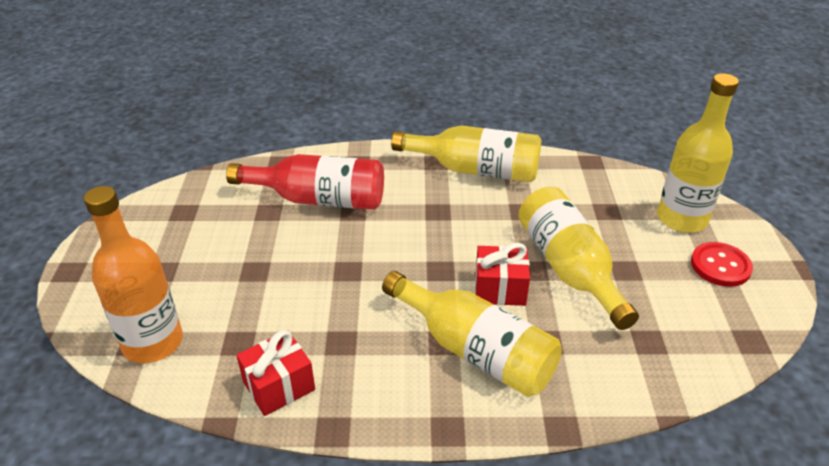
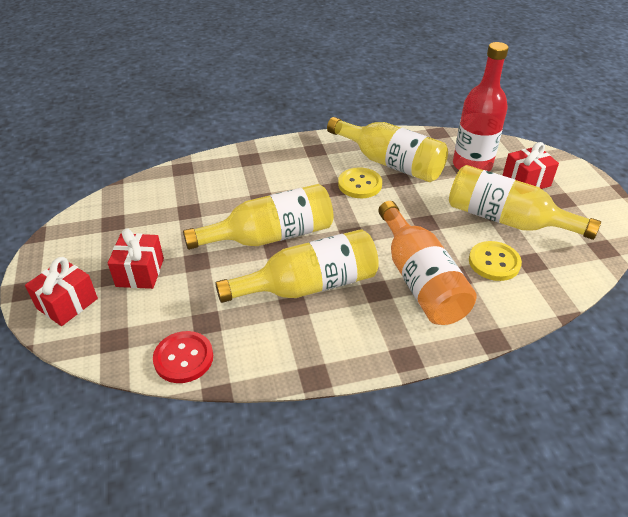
red gift: 2 -> 3
yellow button: 0 -> 2

